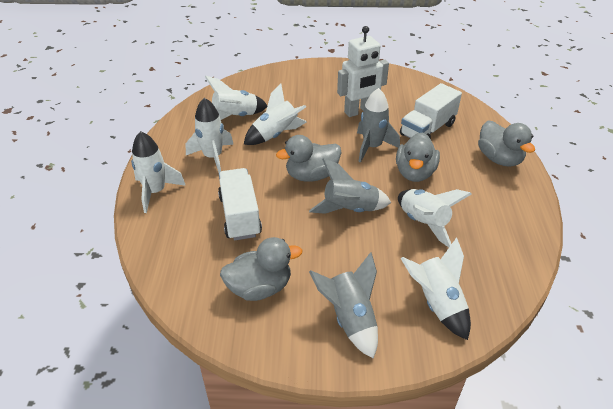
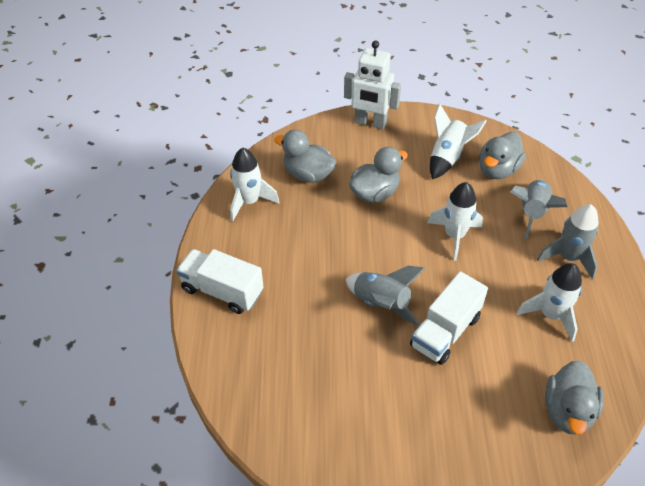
white rocket: 6 -> 4

